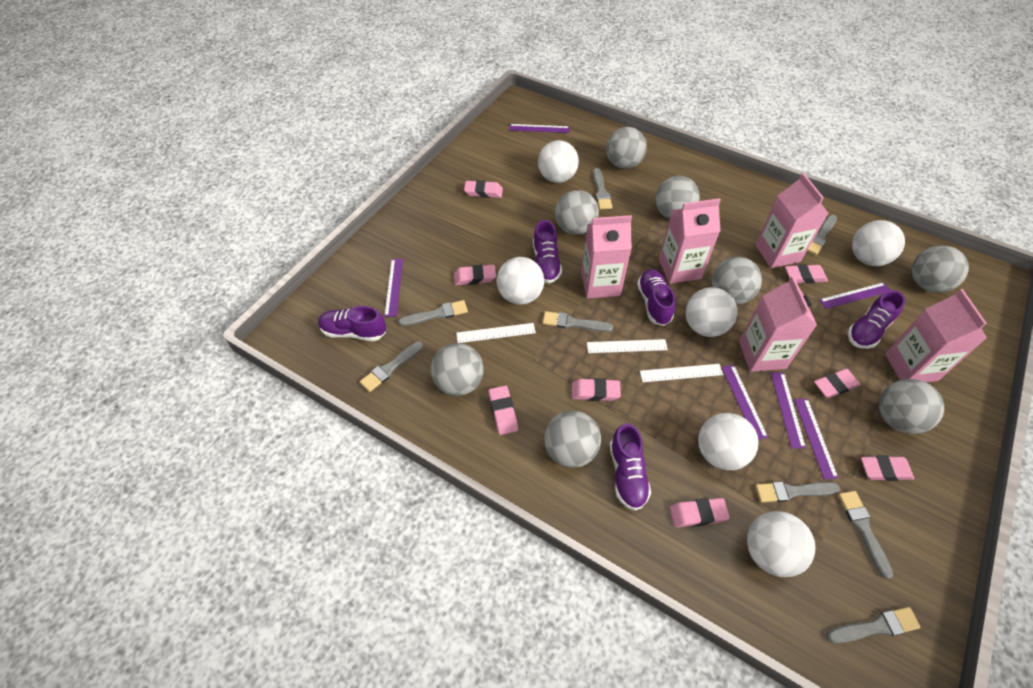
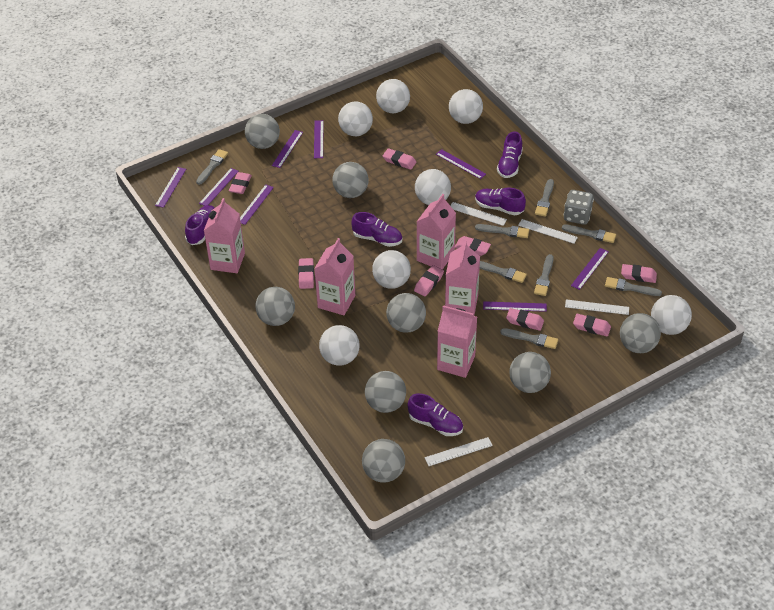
grey dice: 0 -> 1
purple ruler: 6 -> 8
white ball: 6 -> 7
white ruler: 3 -> 4

